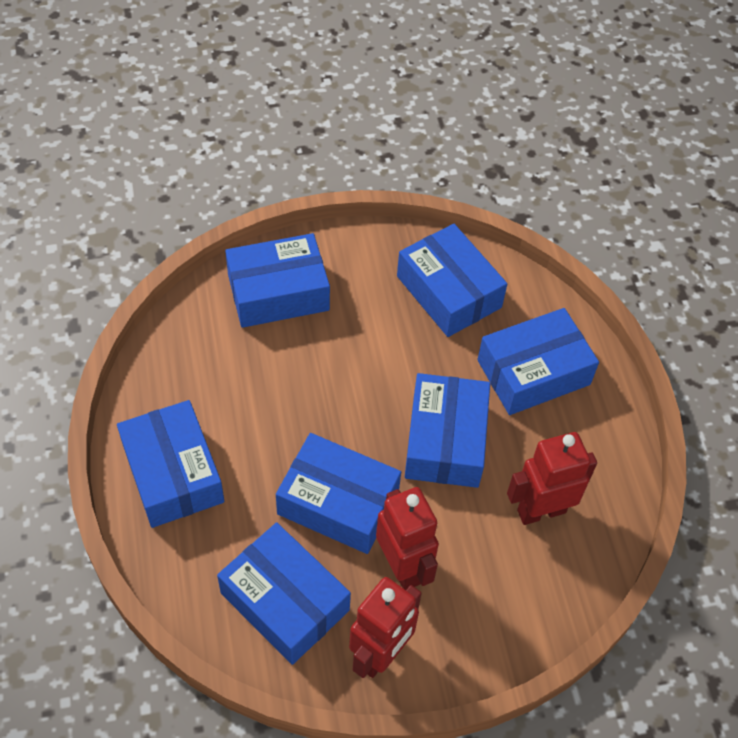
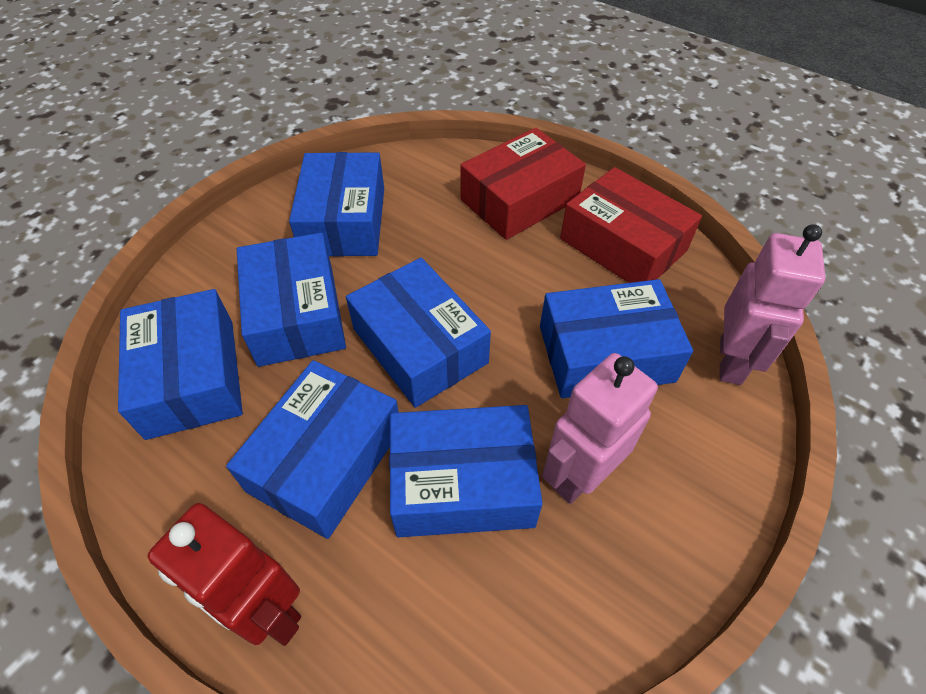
pink robot: 0 -> 2
red box: 0 -> 2
red robot: 3 -> 1

